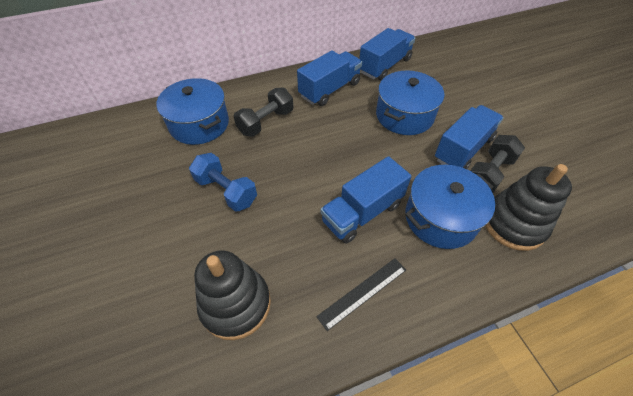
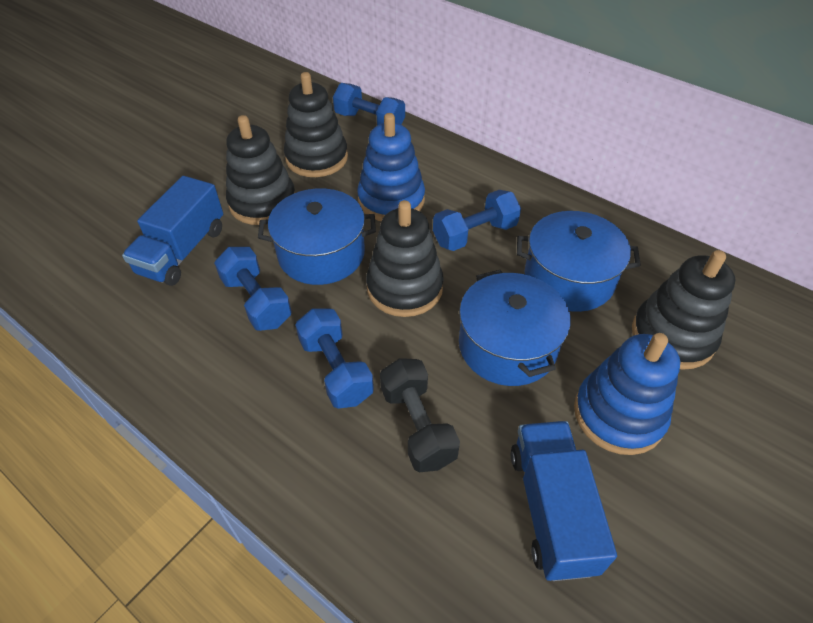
black dumbbell: 2 -> 1
black ruler: 1 -> 0
black stacking toy: 2 -> 4
blue dumbbell: 1 -> 4
blue stacking toy: 0 -> 2
blue truck: 4 -> 2

